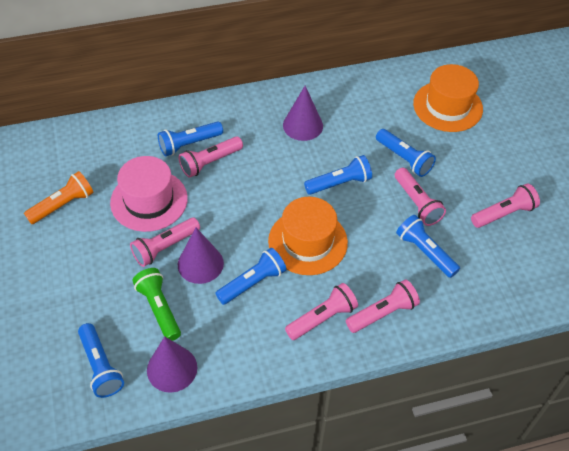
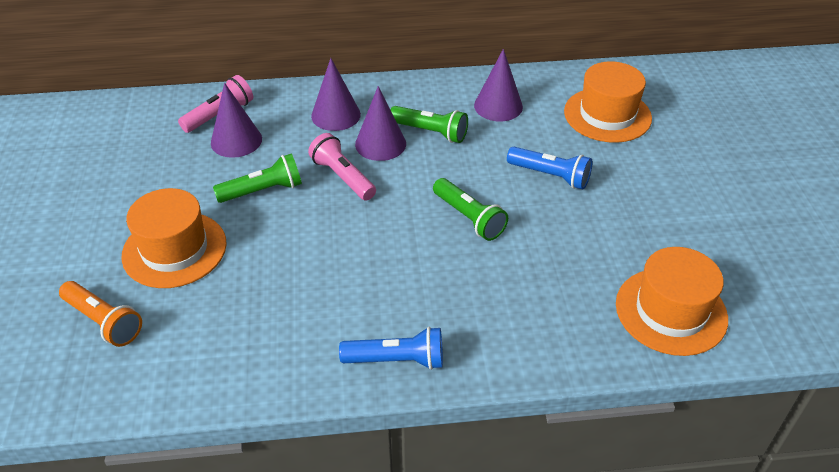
blue flashlight: 6 -> 2
green flashlight: 1 -> 3
orange hat: 2 -> 3
pink flashlight: 6 -> 2
pink hat: 1 -> 0
purple cone: 3 -> 4

